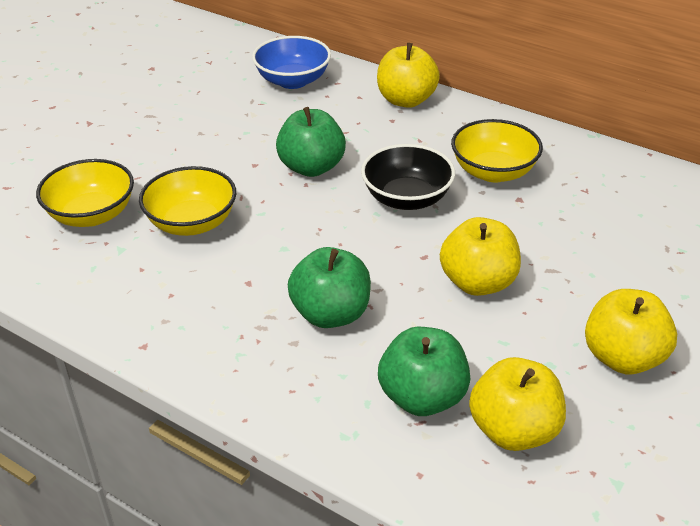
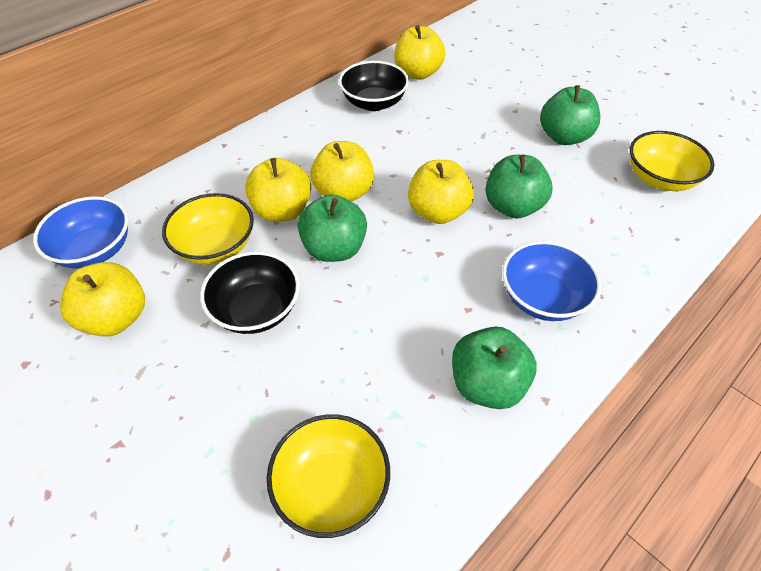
black bowl: 1 -> 2
blue bowl: 1 -> 2
green apple: 3 -> 4
yellow apple: 4 -> 5

